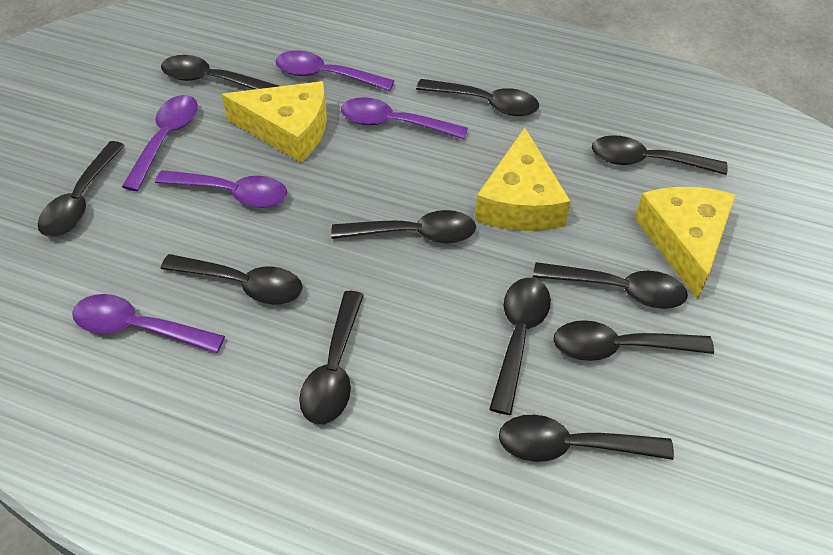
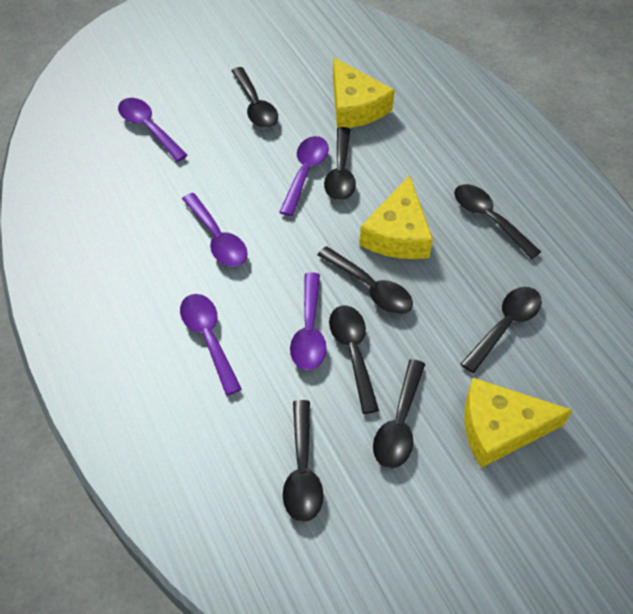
black spoon: 11 -> 8

